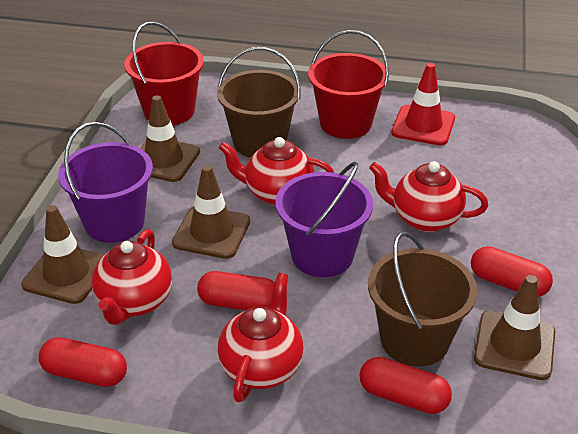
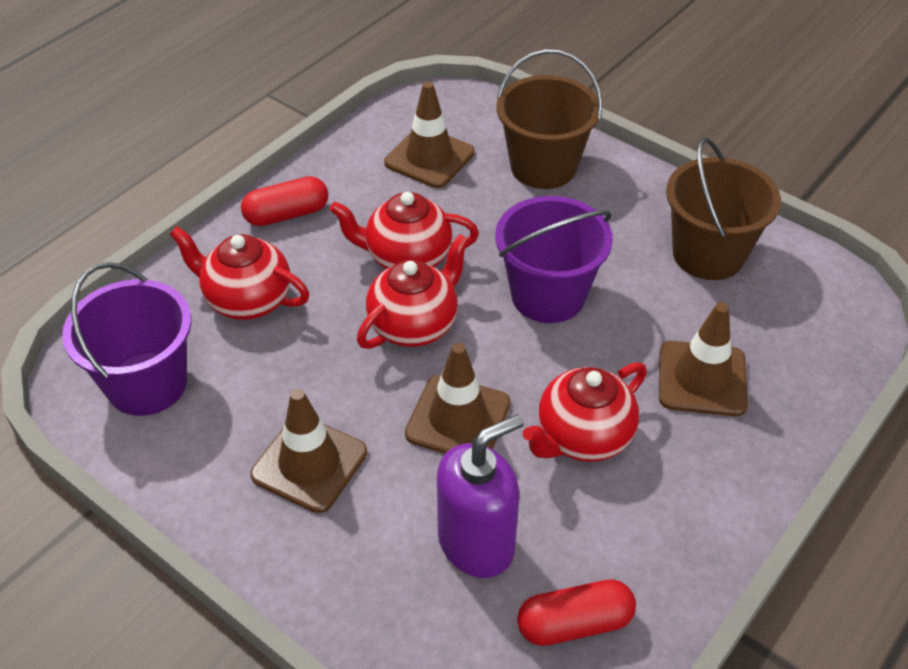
purple soap dispenser: 0 -> 1
red bucket: 2 -> 0
red capsule: 4 -> 2
red traffic cone: 1 -> 0

